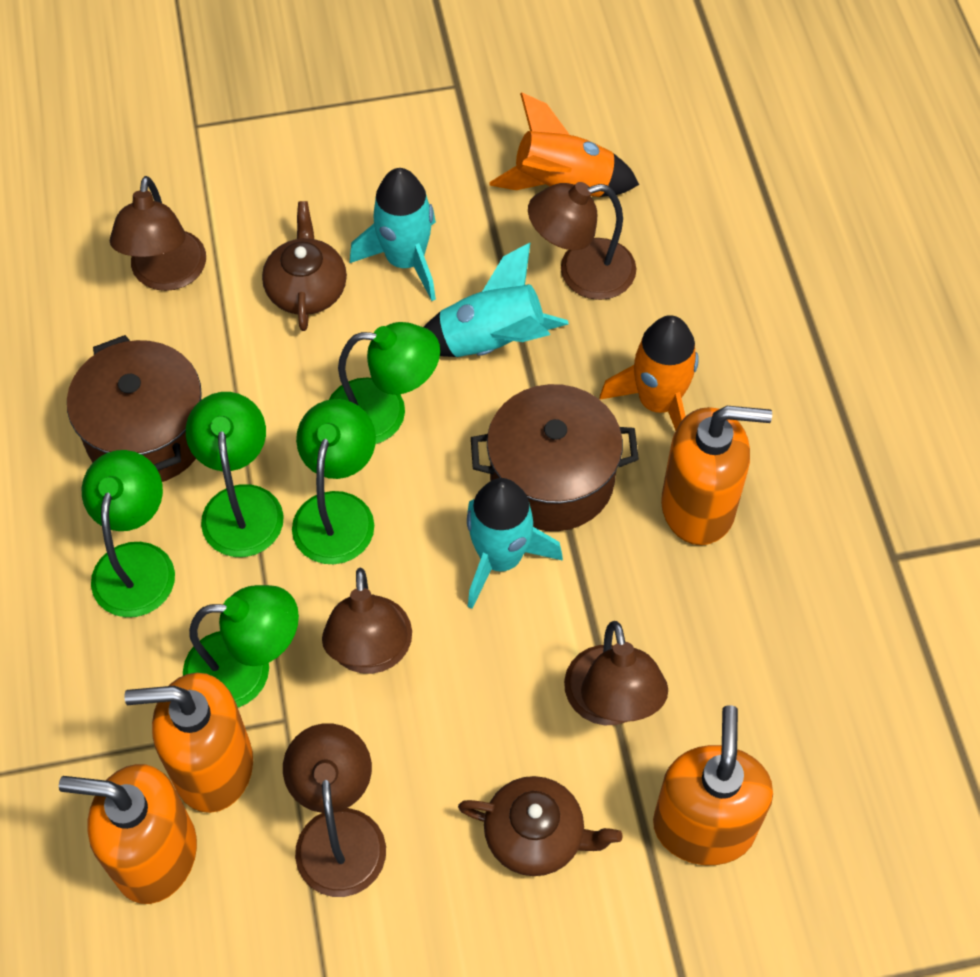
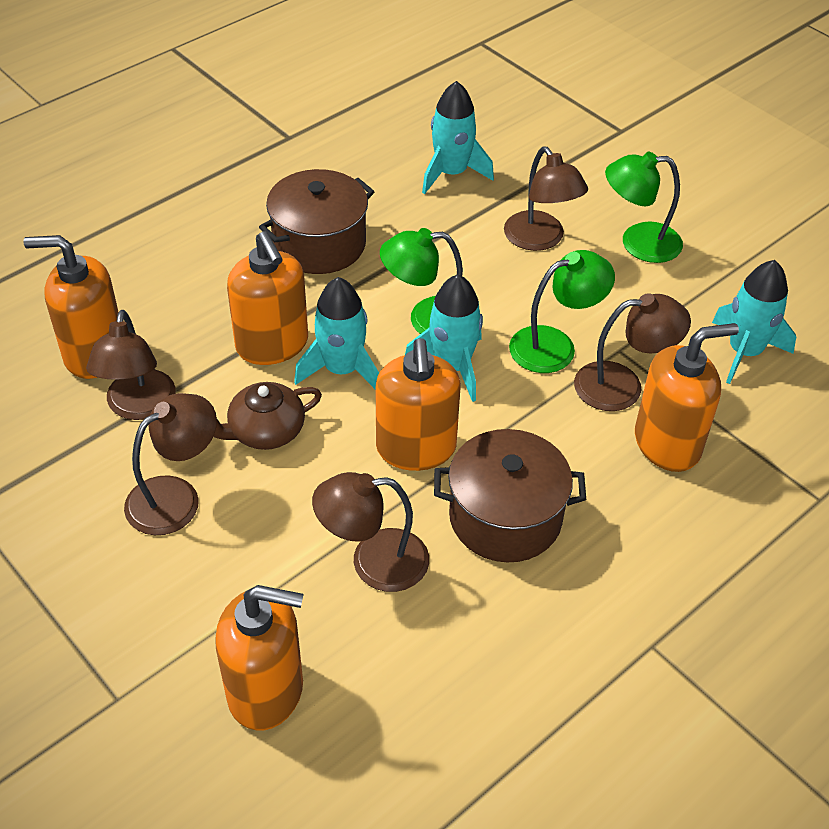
brown teapot: 2 -> 1
green lamp: 5 -> 3
orange rocket: 2 -> 0
orange soap dispenser: 4 -> 5
turquoise rocket: 3 -> 4

